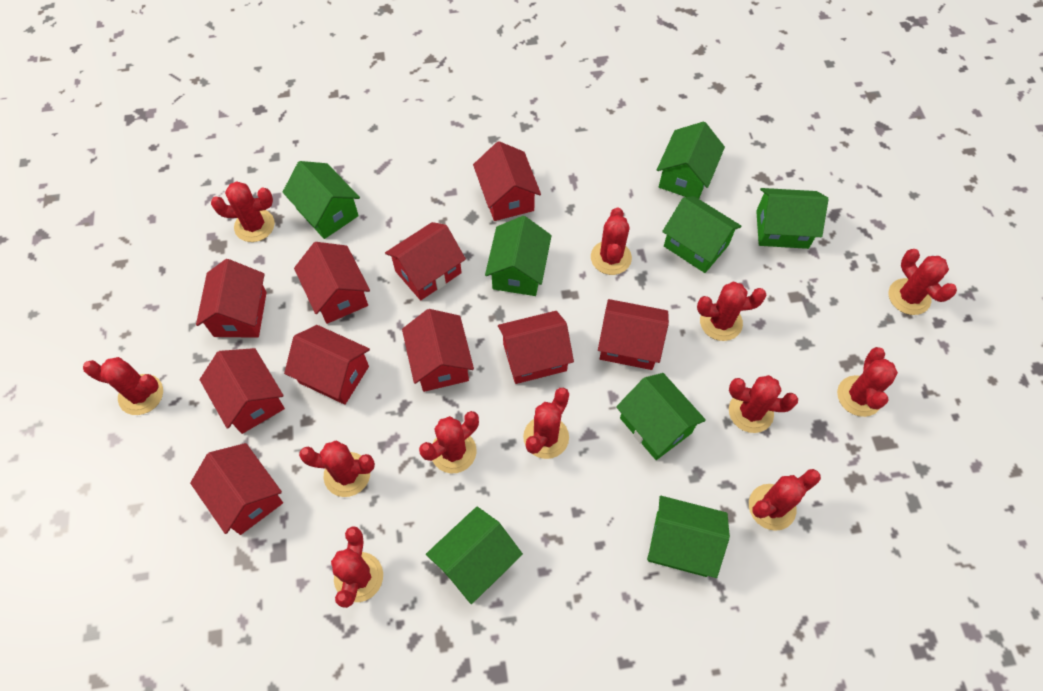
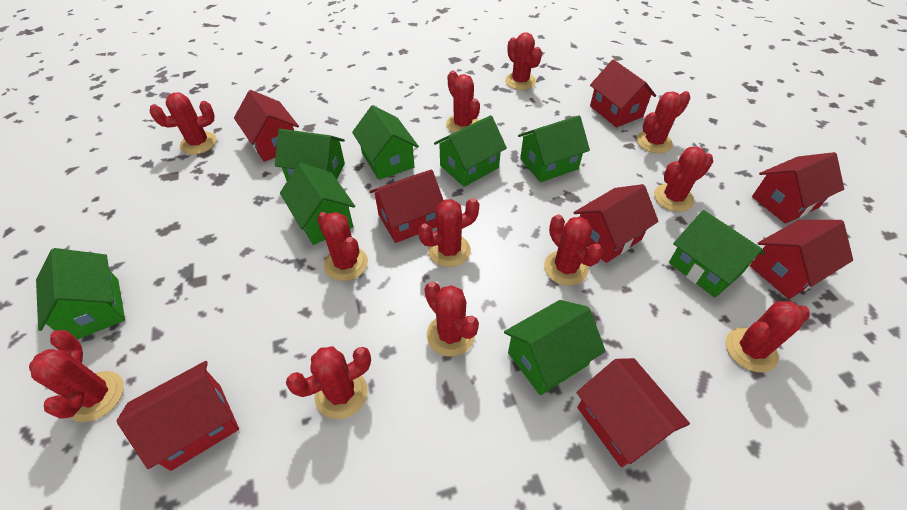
red house: 10 -> 8

